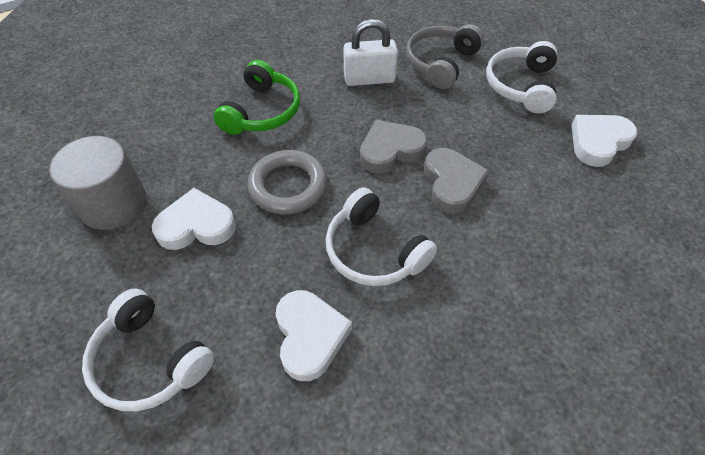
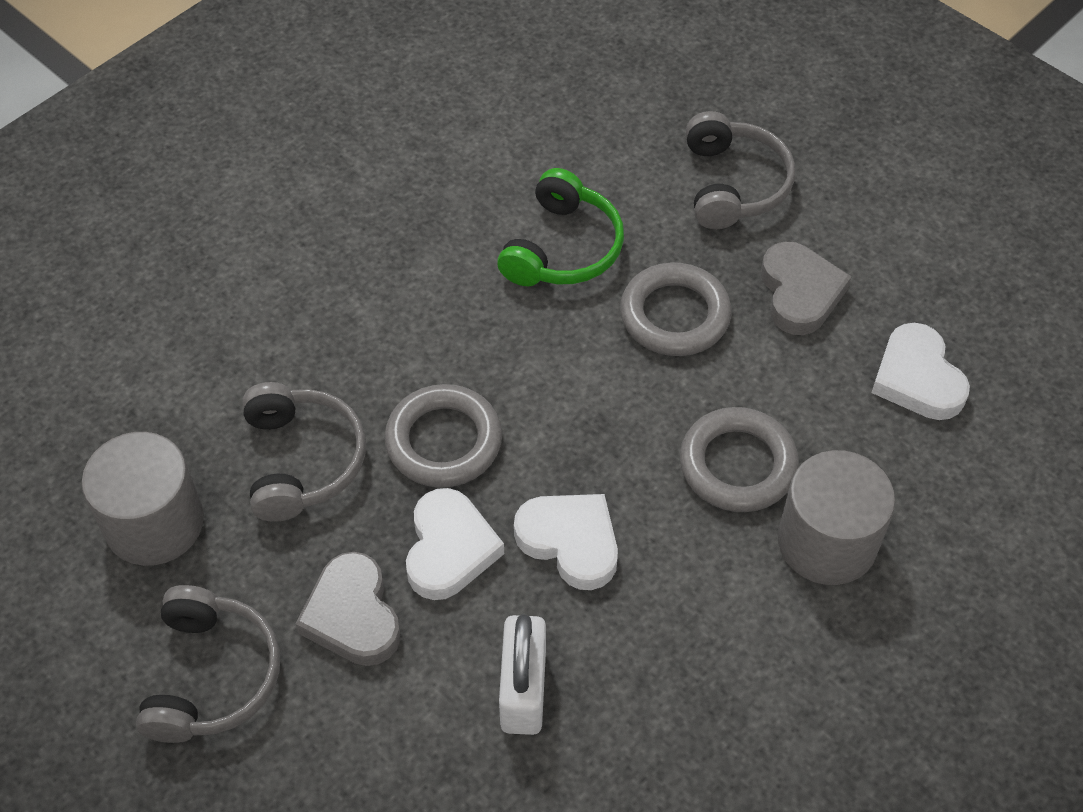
grey cylinder: 1 -> 2
grey headphones: 1 -> 3
grey ring: 1 -> 3
white headphones: 3 -> 0

